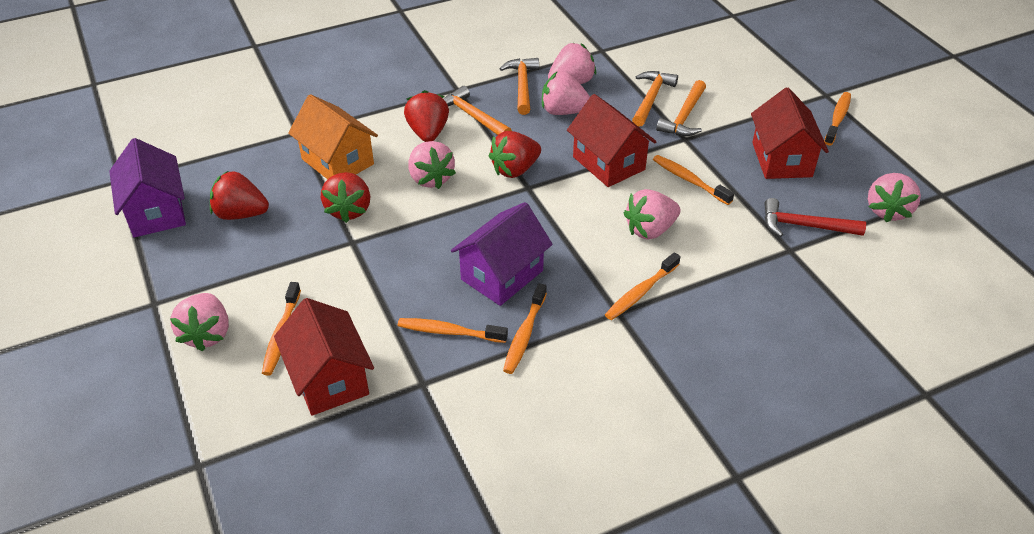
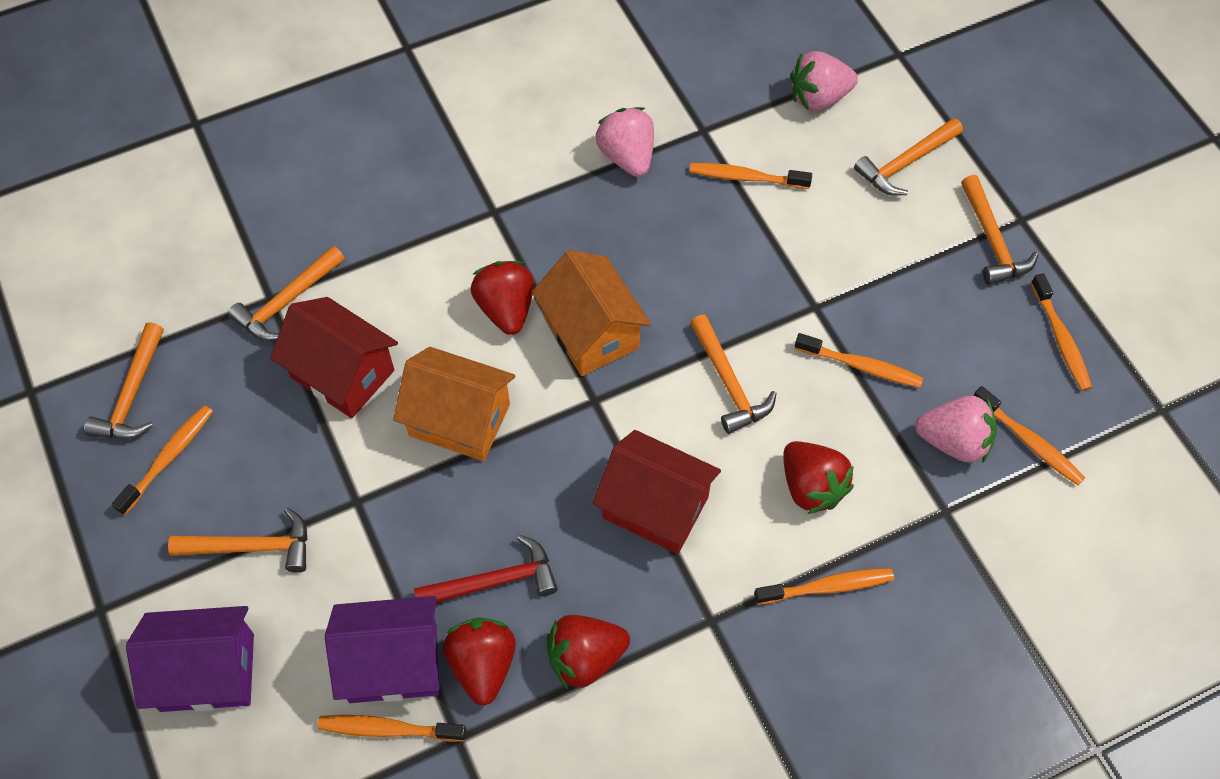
orange hammer: 4 -> 6
orange house: 1 -> 2
orange toothbrush: 6 -> 7
pink strawberry: 6 -> 3
red house: 3 -> 2

